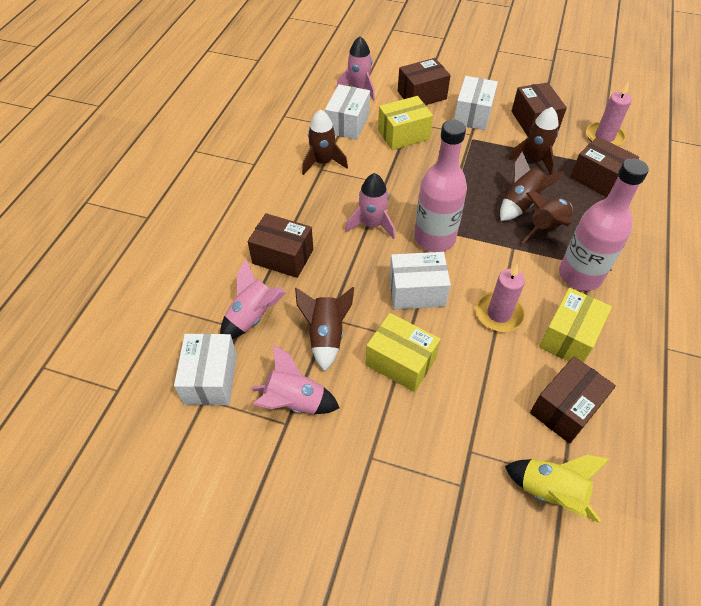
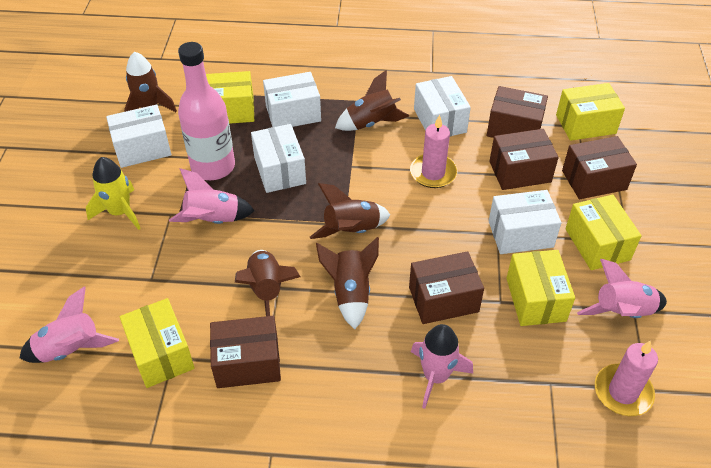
pink bottle: 2 -> 1
white box: 4 -> 5
yellow box: 3 -> 5

